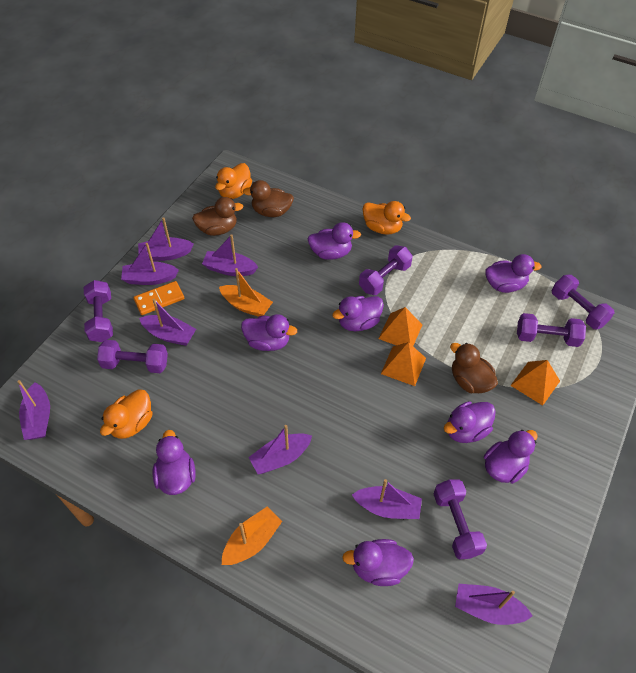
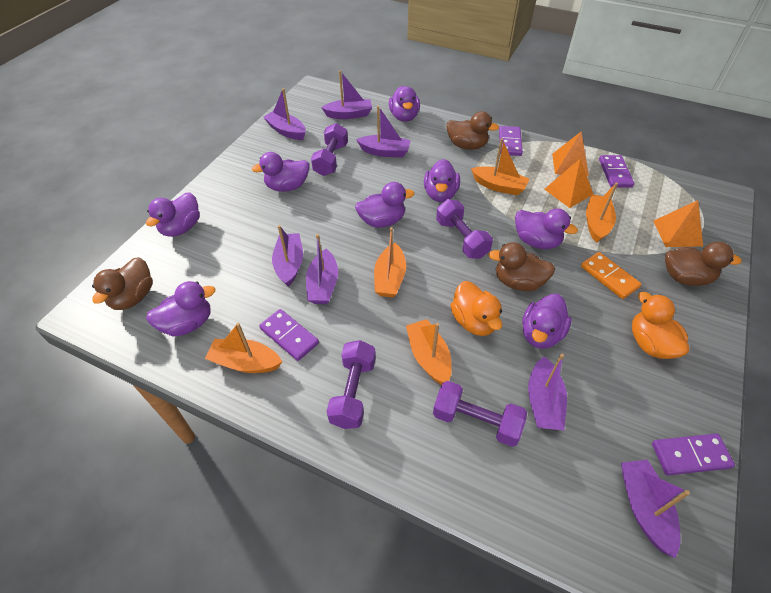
brown duck: 3 -> 4
orange boat: 2 -> 5
orange duck: 3 -> 2
purple boat: 8 -> 7
purple domino: 0 -> 4
purple dumbbell: 6 -> 4

